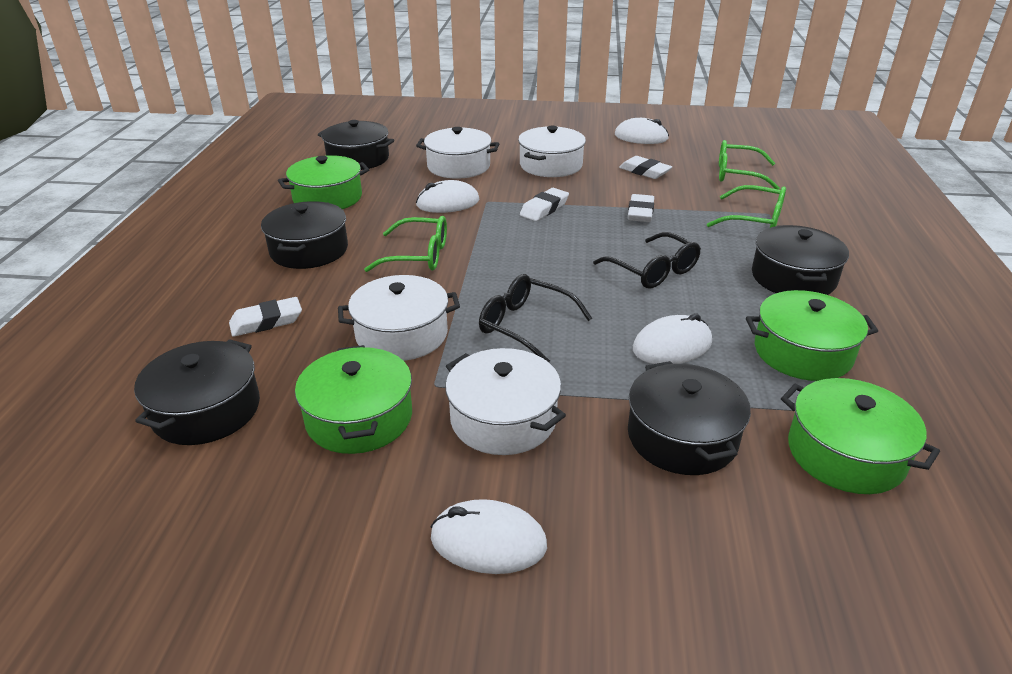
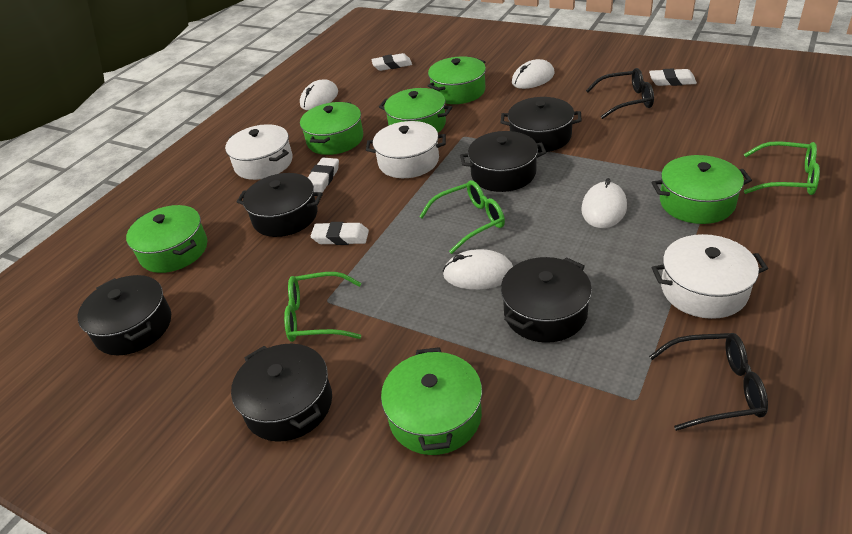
black pot: 5 -> 6
green pot: 4 -> 6
white pot: 4 -> 3

